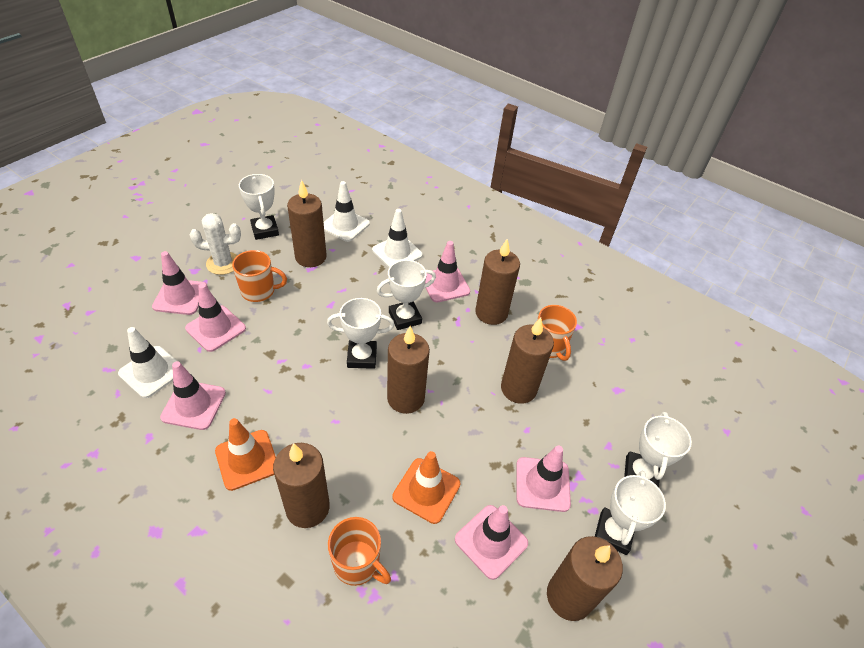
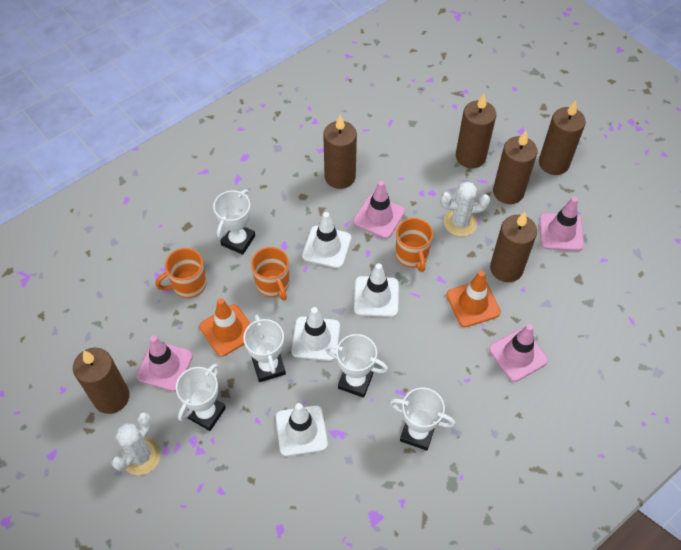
pink traffic cone: 6 -> 4
white cactus: 1 -> 2
white traffic cone: 3 -> 4

